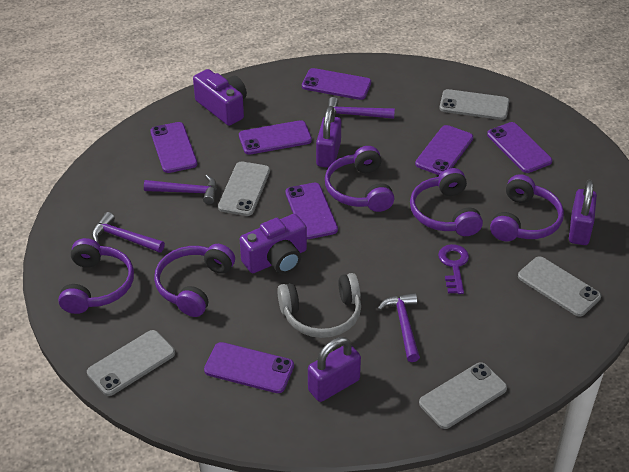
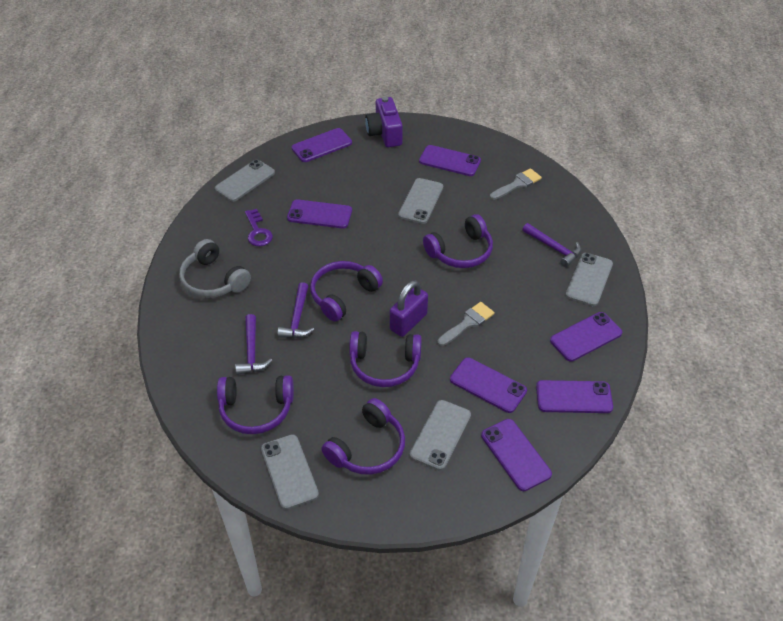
grey brush: 0 -> 2
purple camera: 2 -> 1
purple hammer: 4 -> 3
purple padlock: 3 -> 1

